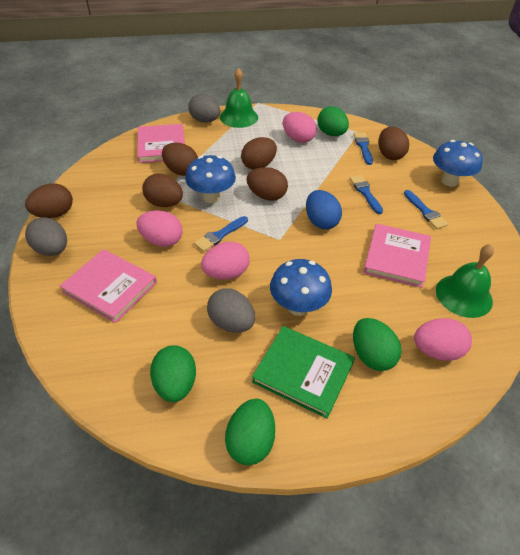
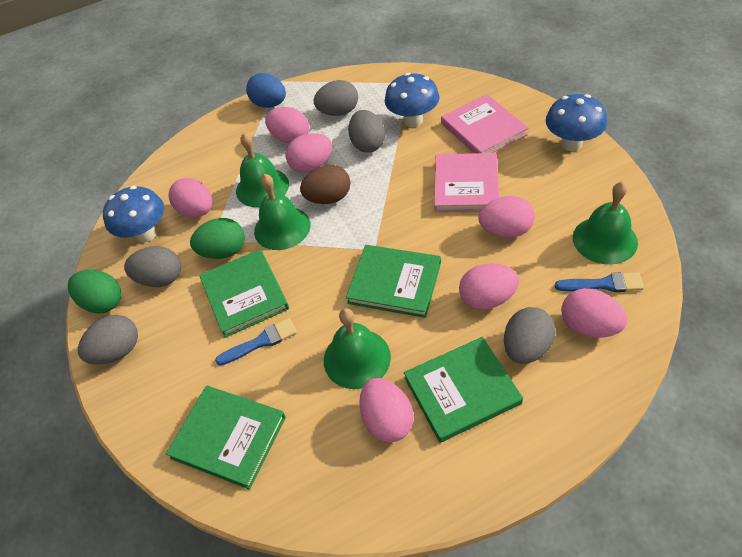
blue brush: 4 -> 2
brown egg: 6 -> 1
green bell: 2 -> 4
green book: 1 -> 4
green egg: 4 -> 2
grey egg: 3 -> 5
pink book: 3 -> 2
pink egg: 4 -> 7

